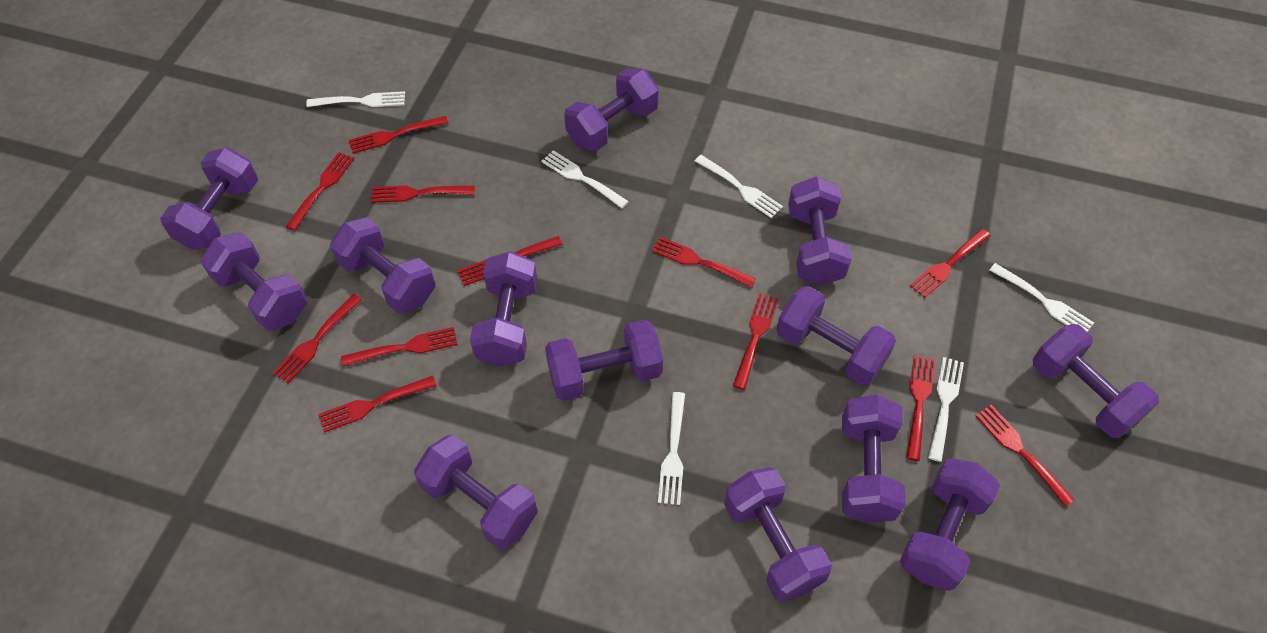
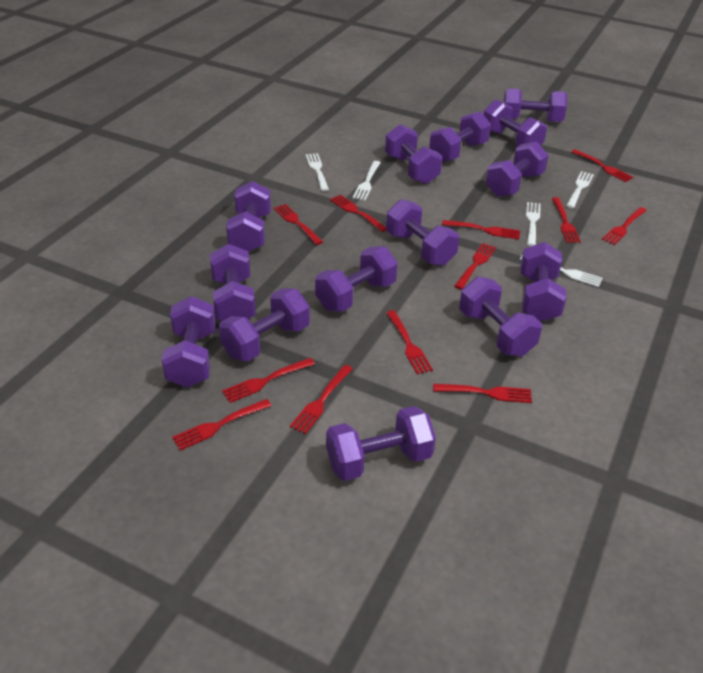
purple dumbbell: 13 -> 14
white fork: 6 -> 5

